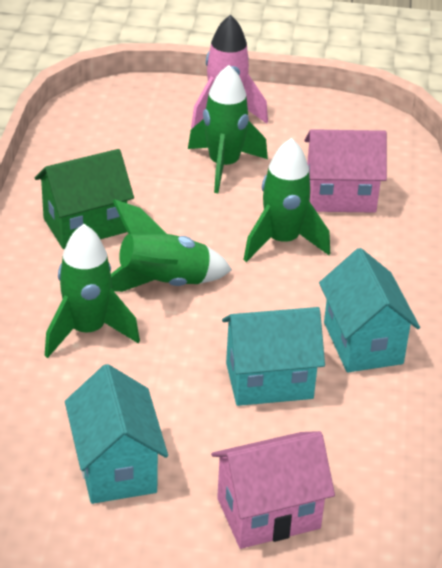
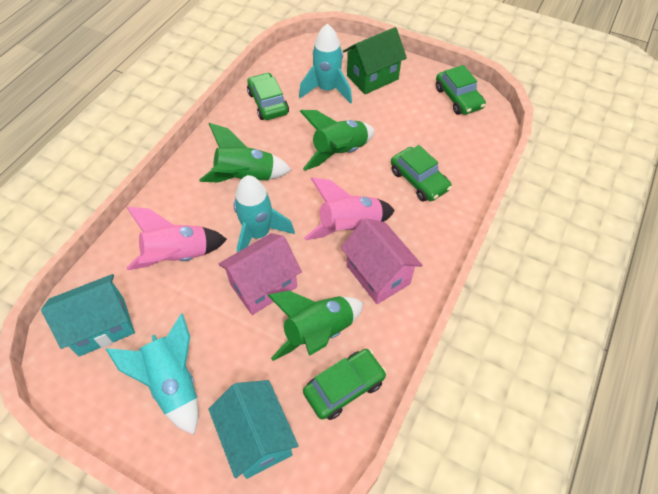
green car: 0 -> 4
green rocket: 4 -> 3
pink rocket: 1 -> 2
turquoise house: 3 -> 2
turquoise rocket: 0 -> 3

